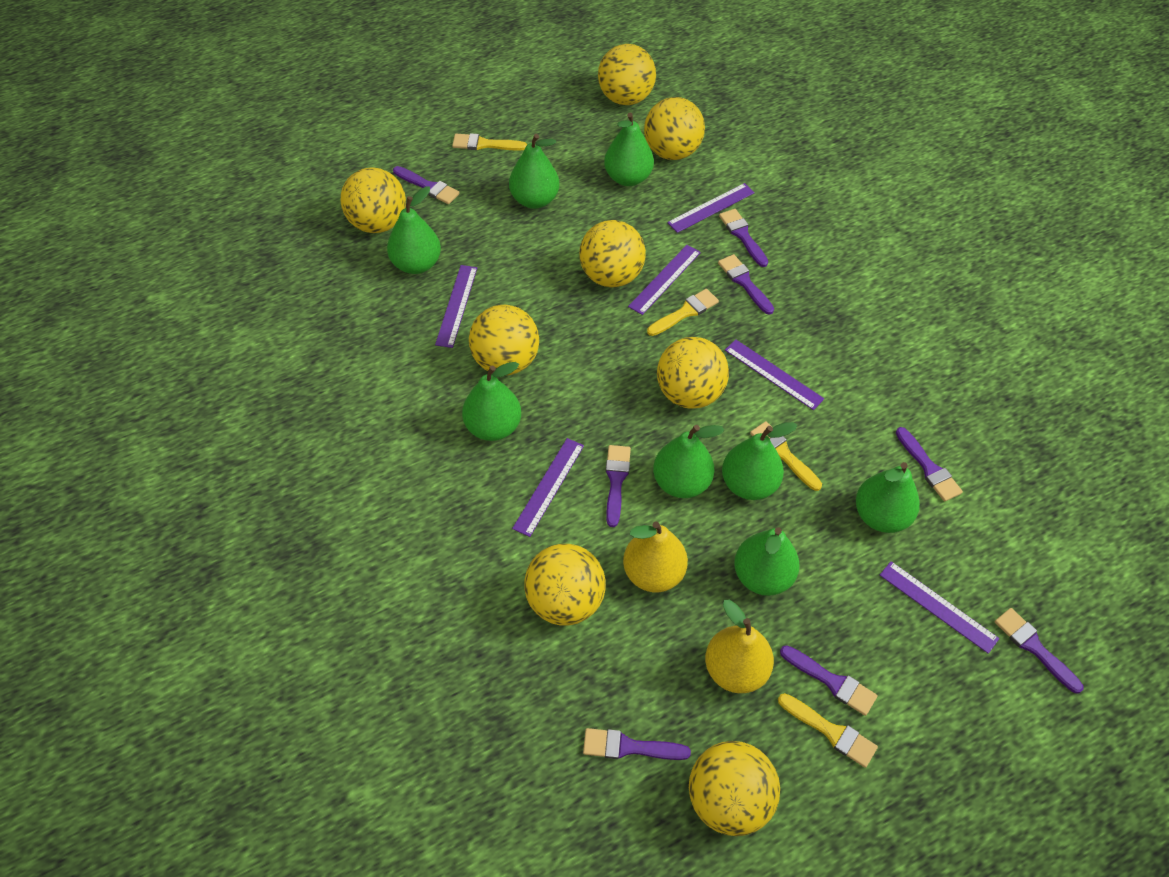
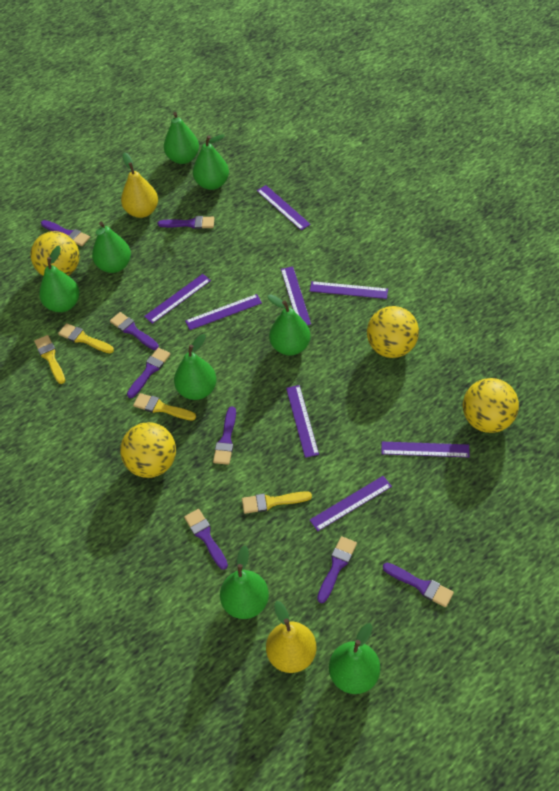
purple ruler: 6 -> 8
yellow ball: 8 -> 4

